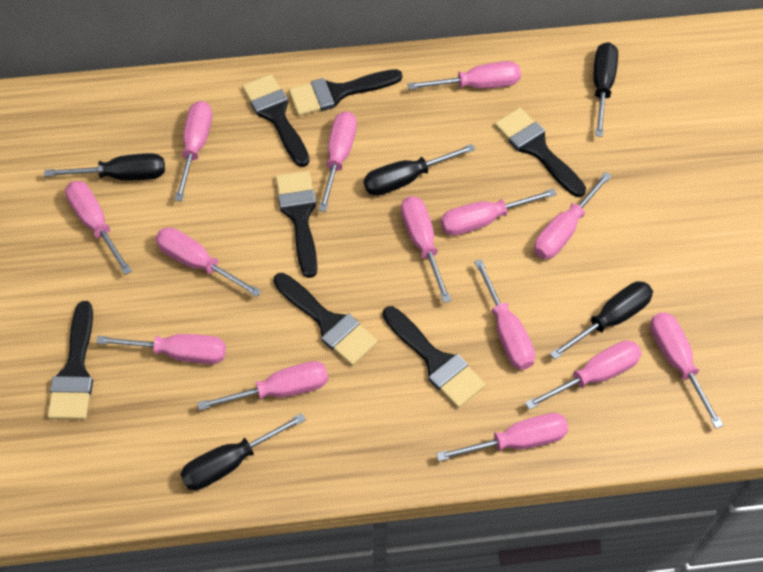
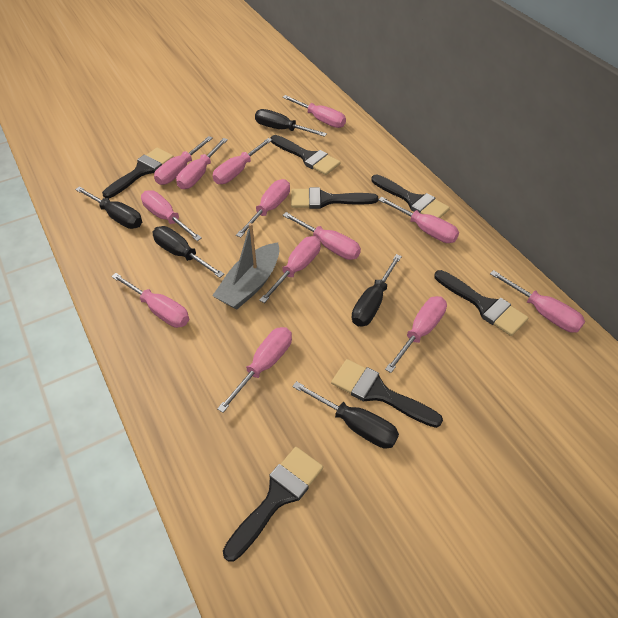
grey boat: 0 -> 1
pink screwdriver: 14 -> 13

